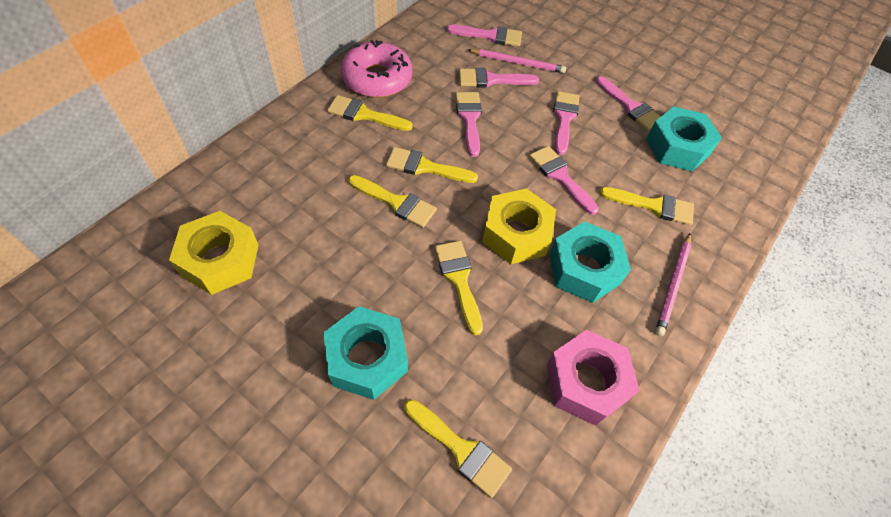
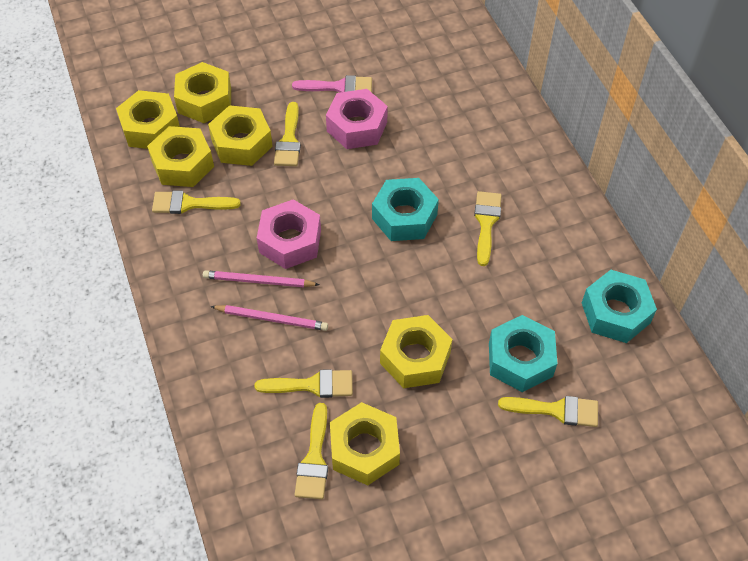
pink brush: 6 -> 1
pink donut: 1 -> 0
pink nut: 1 -> 2
yellow nut: 2 -> 6

